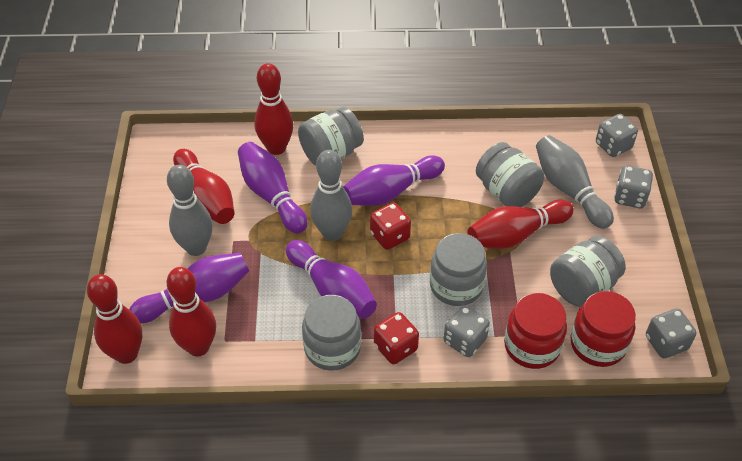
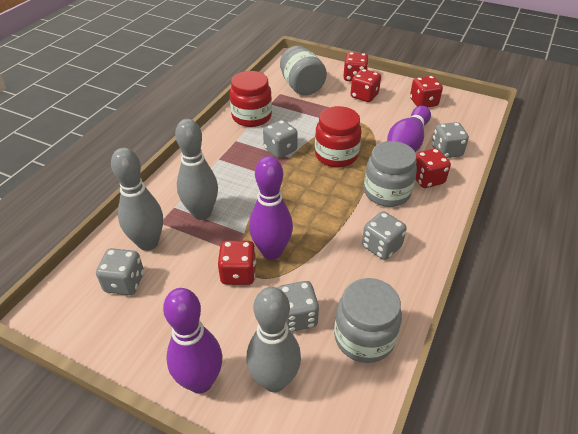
grey dice: 4 -> 5
grey jar: 5 -> 3
purple bowling pin: 4 -> 3
red bowling pin: 5 -> 0
red dice: 2 -> 5

